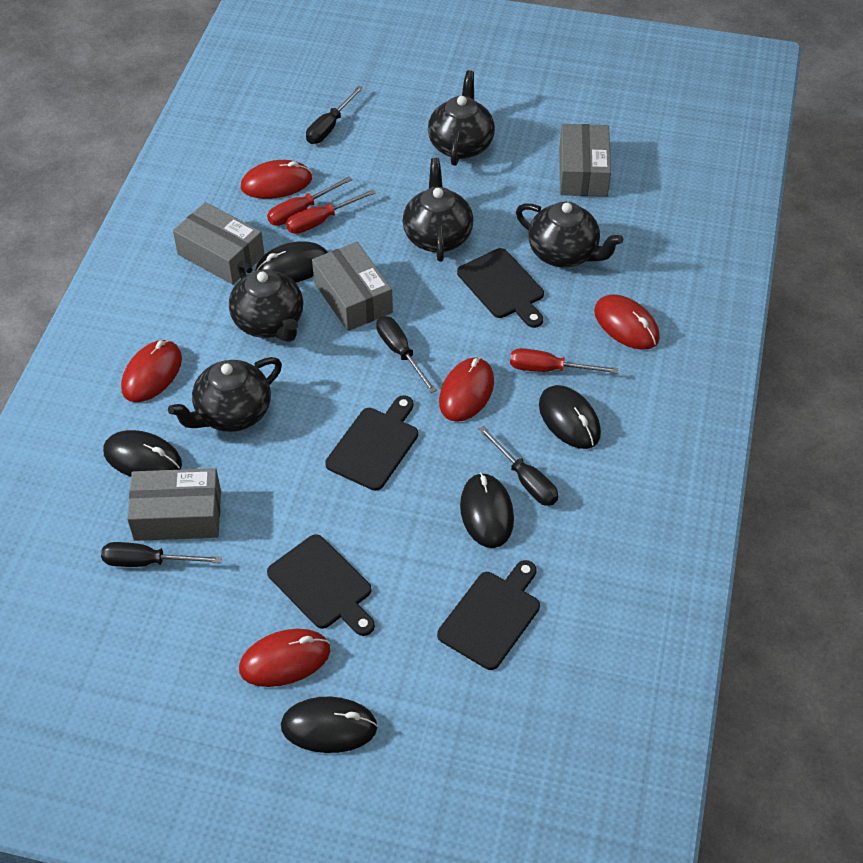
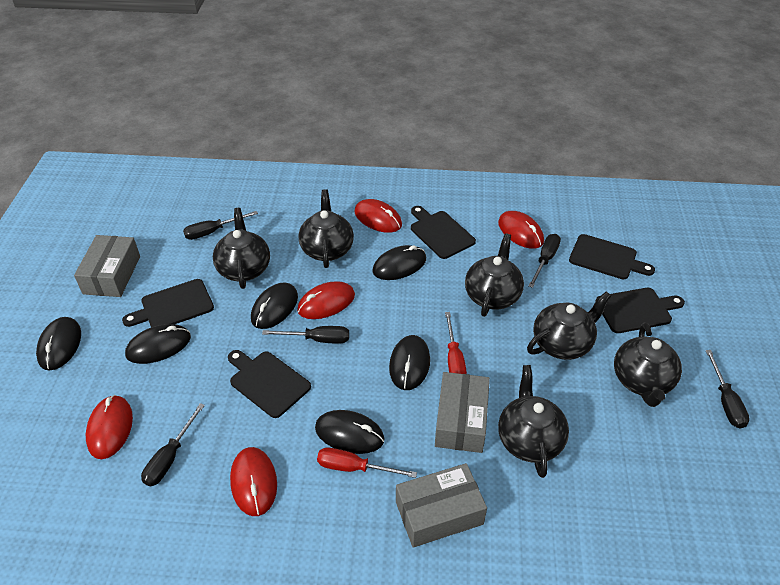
black cutting board: 4 -> 5
black mouse: 5 -> 6
black screwdriver: 4 -> 5
black teapot: 5 -> 6
grey box: 4 -> 3
red screwdriver: 3 -> 2

